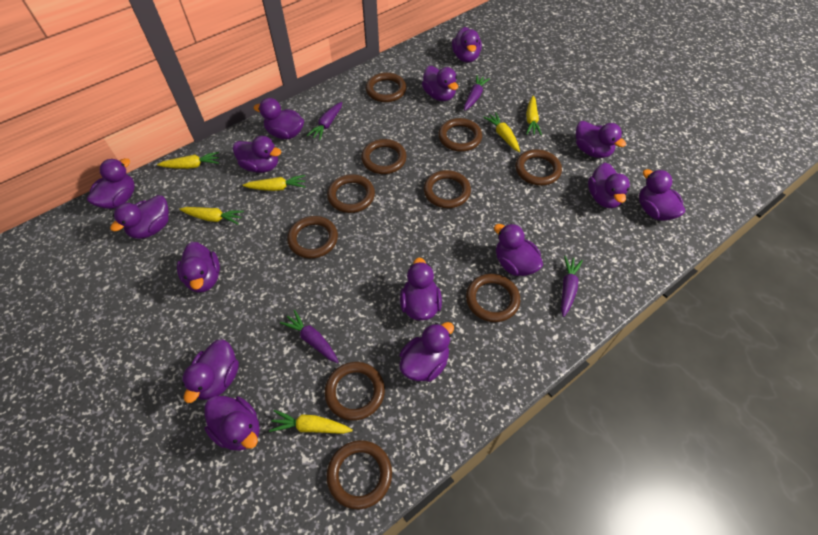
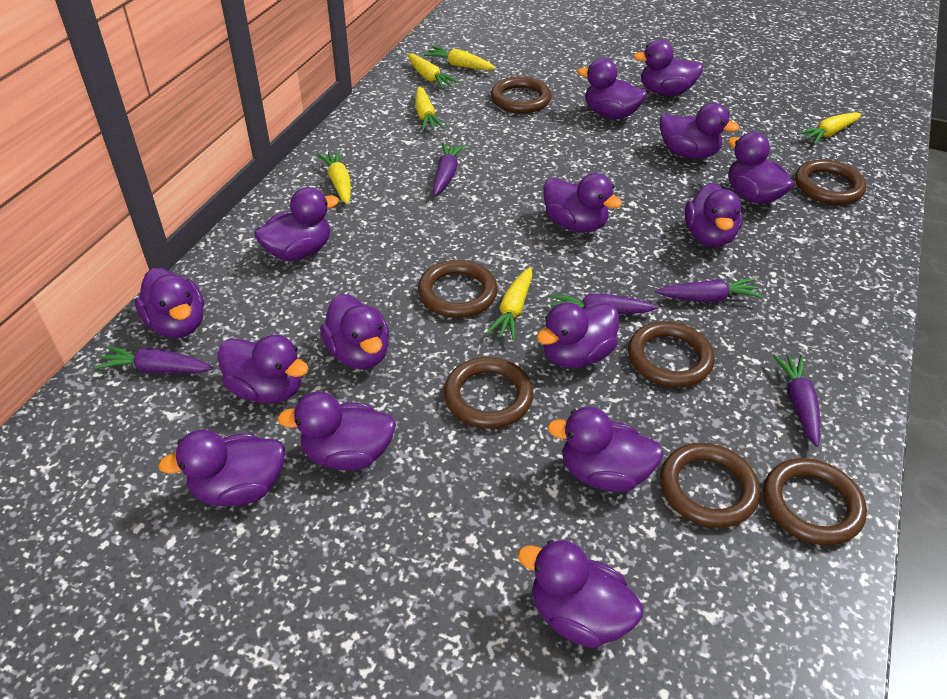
brown ring: 10 -> 7
purple carrot: 4 -> 5

